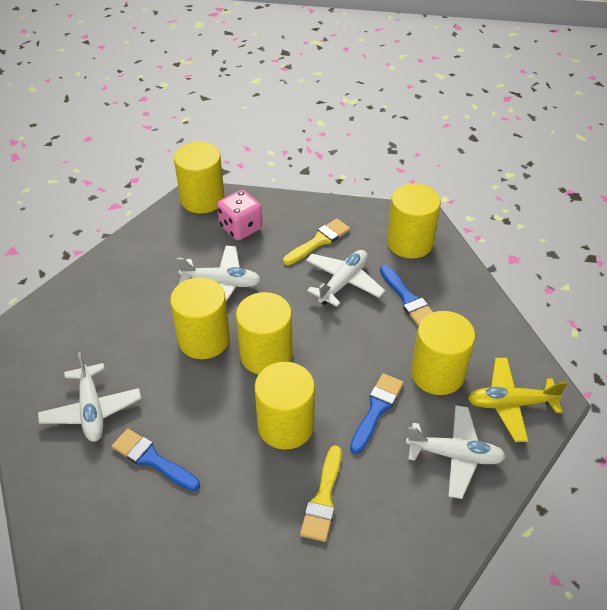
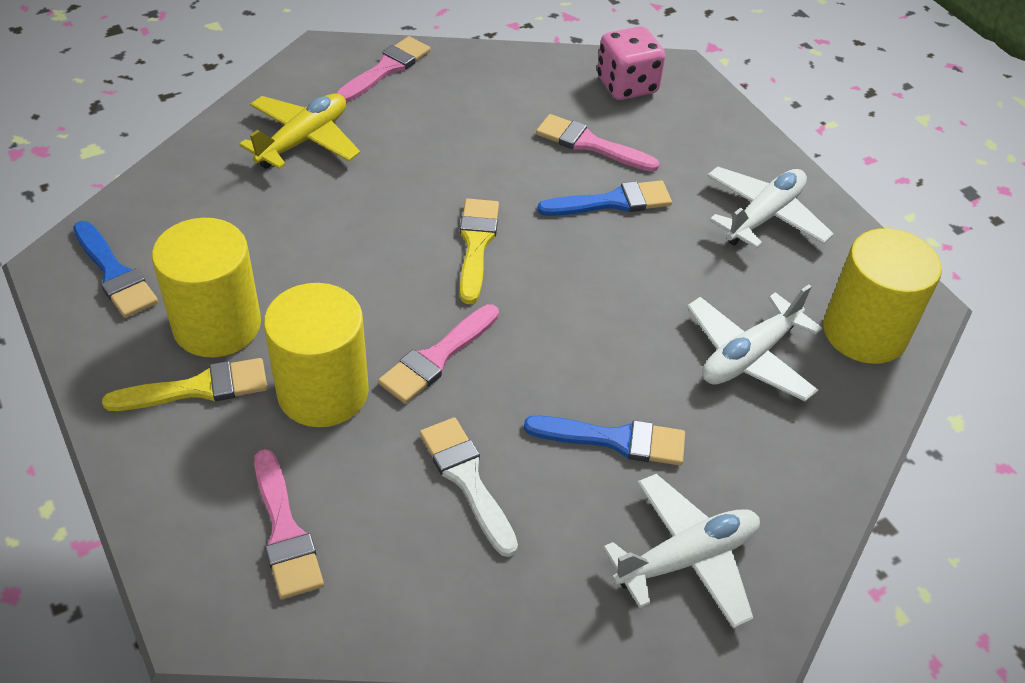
pink brush: 0 -> 4
white brush: 0 -> 1
white plane: 4 -> 3
yellow cylinder: 6 -> 3

